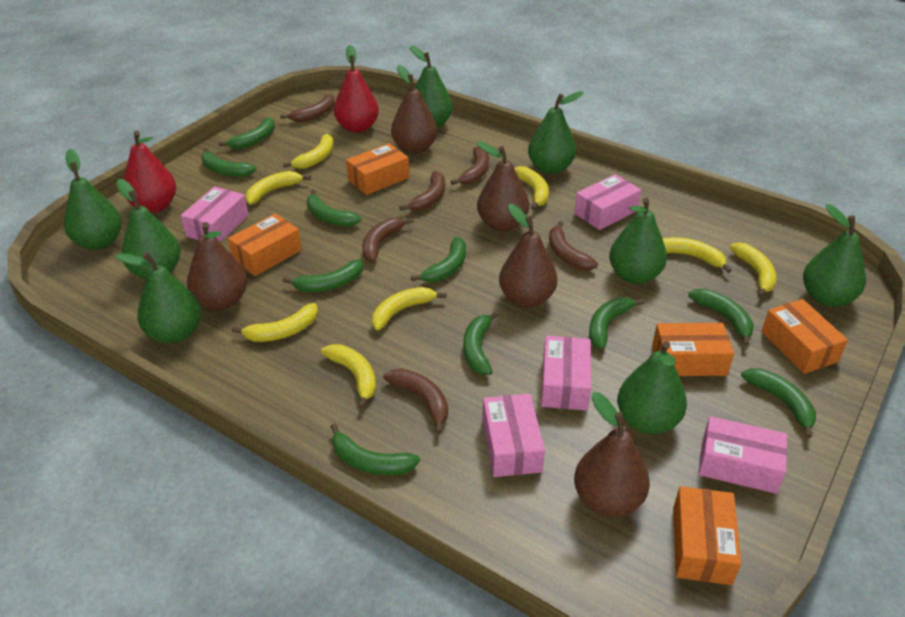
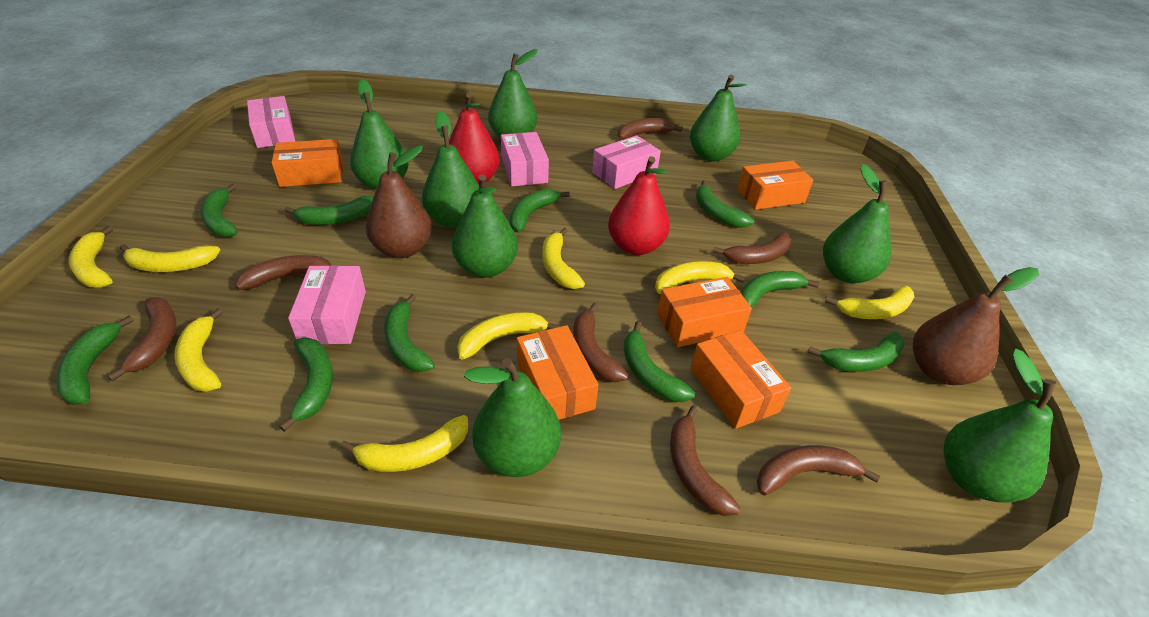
brown banana: 6 -> 7
brown pear: 5 -> 2
pink box: 5 -> 4

